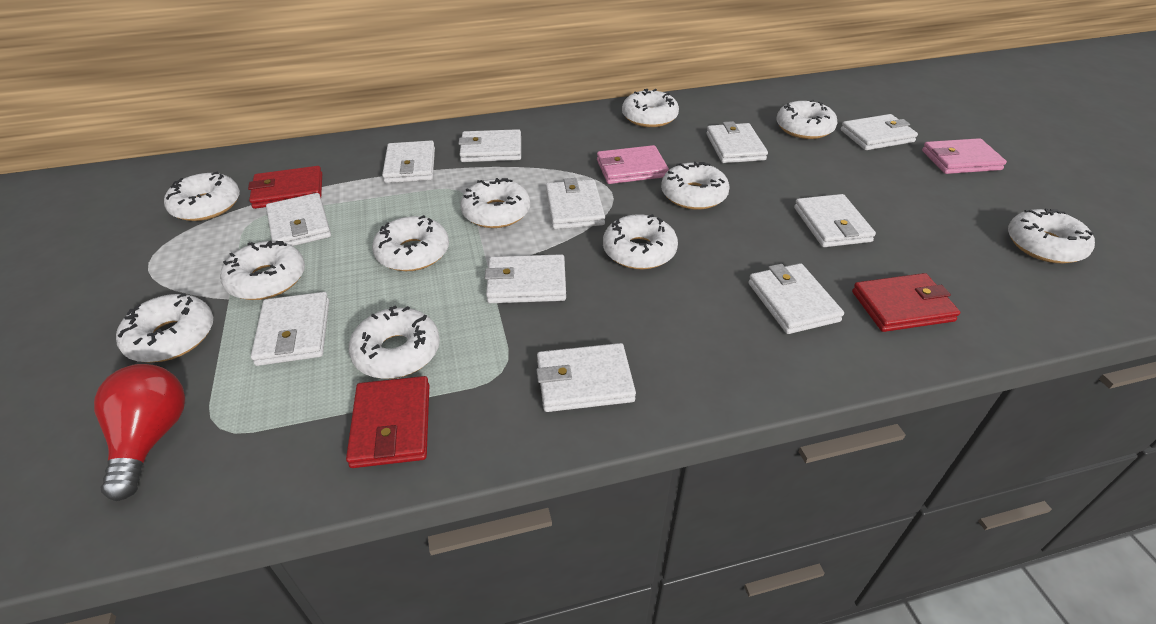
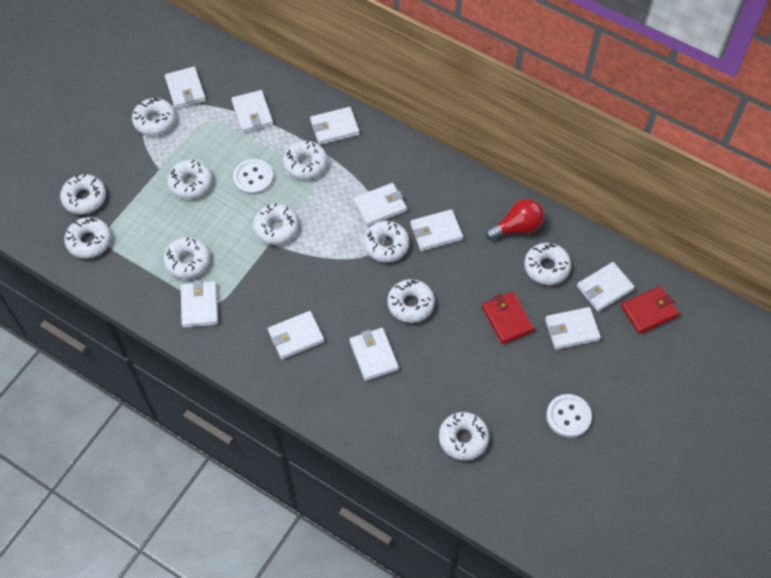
pink wallet: 2 -> 0
red wallet: 3 -> 2
white button: 0 -> 2
white wallet: 11 -> 10

